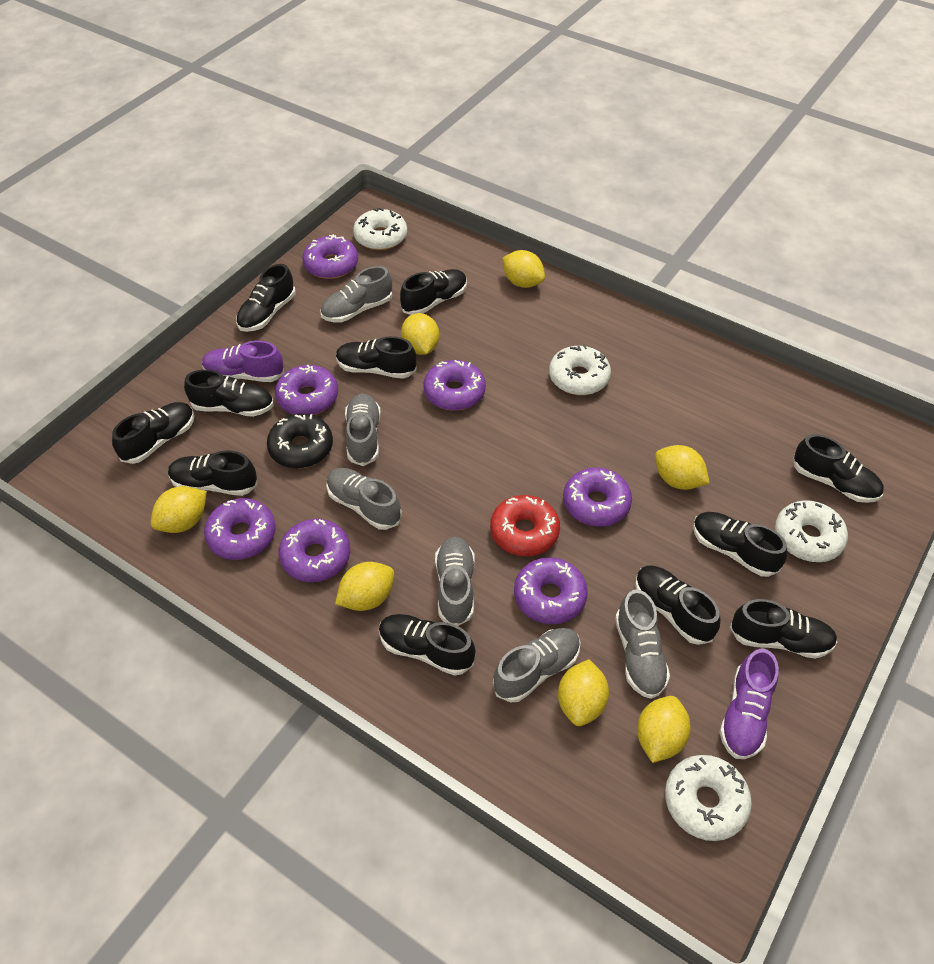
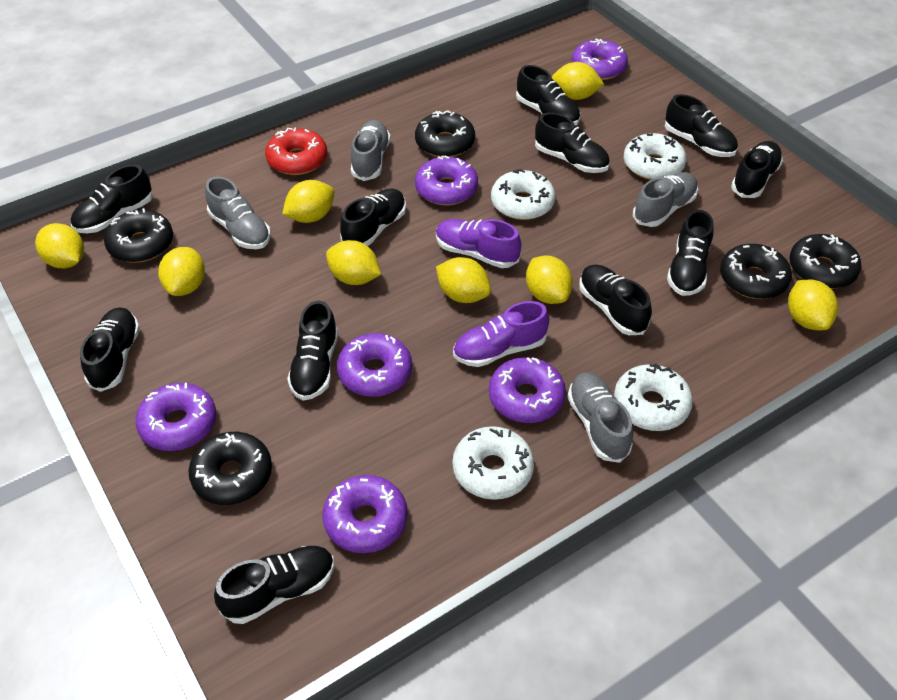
black donut: 1 -> 5
grey shoe: 6 -> 4
purple donut: 7 -> 6
yellow lemon: 7 -> 8

